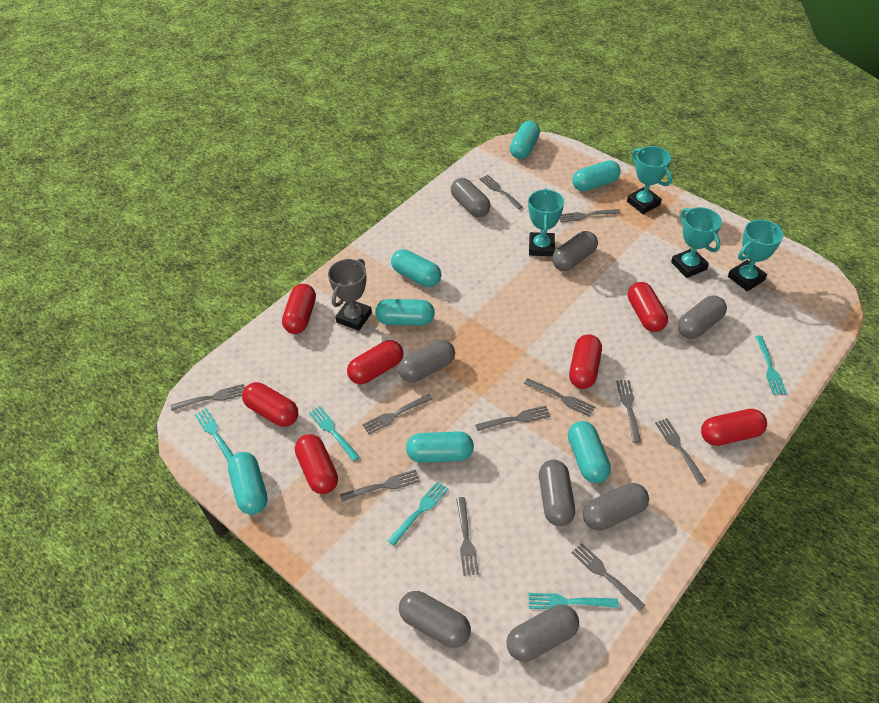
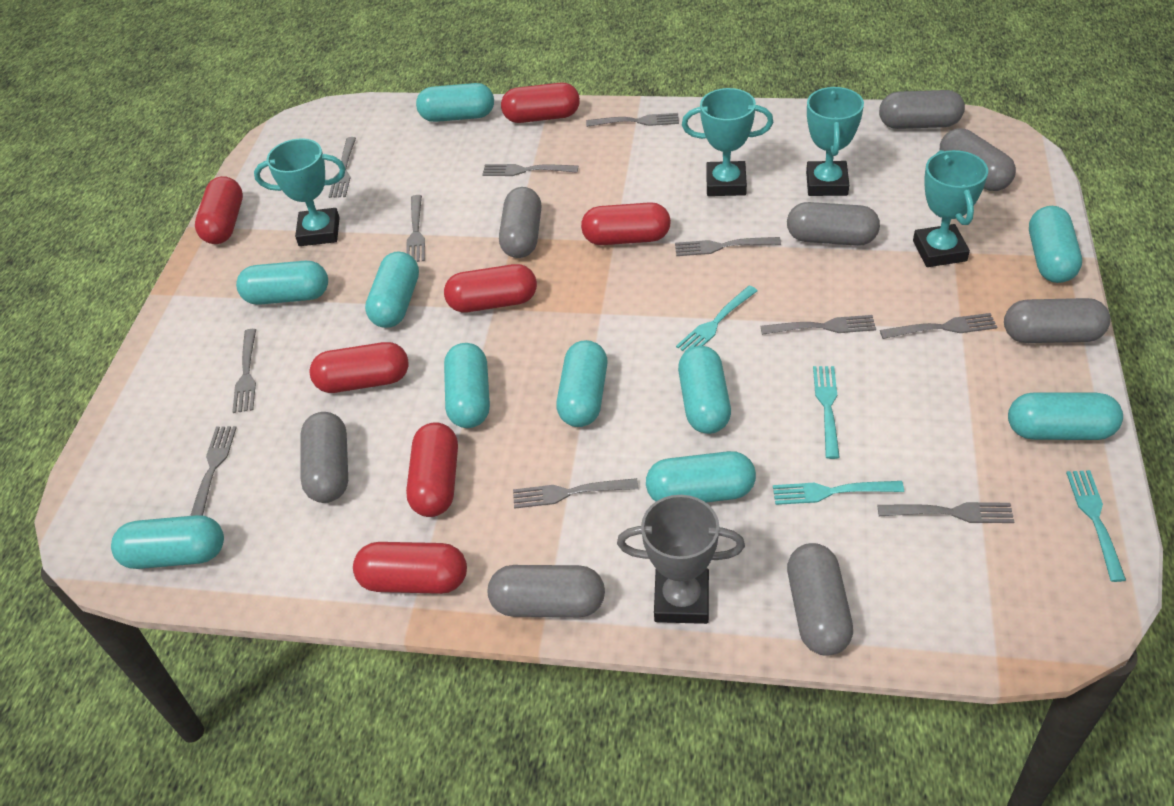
turquoise capsule: 7 -> 10
turquoise fork: 5 -> 4

